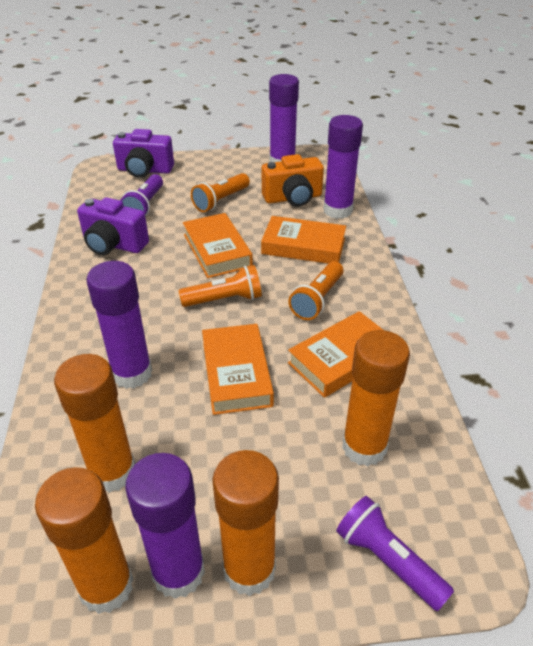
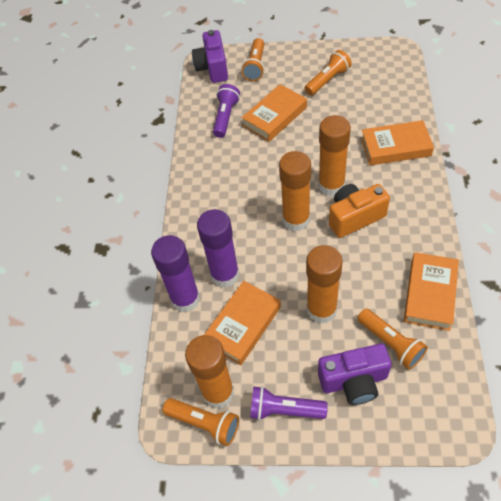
orange flashlight: 3 -> 4
purple glue stick: 4 -> 2

